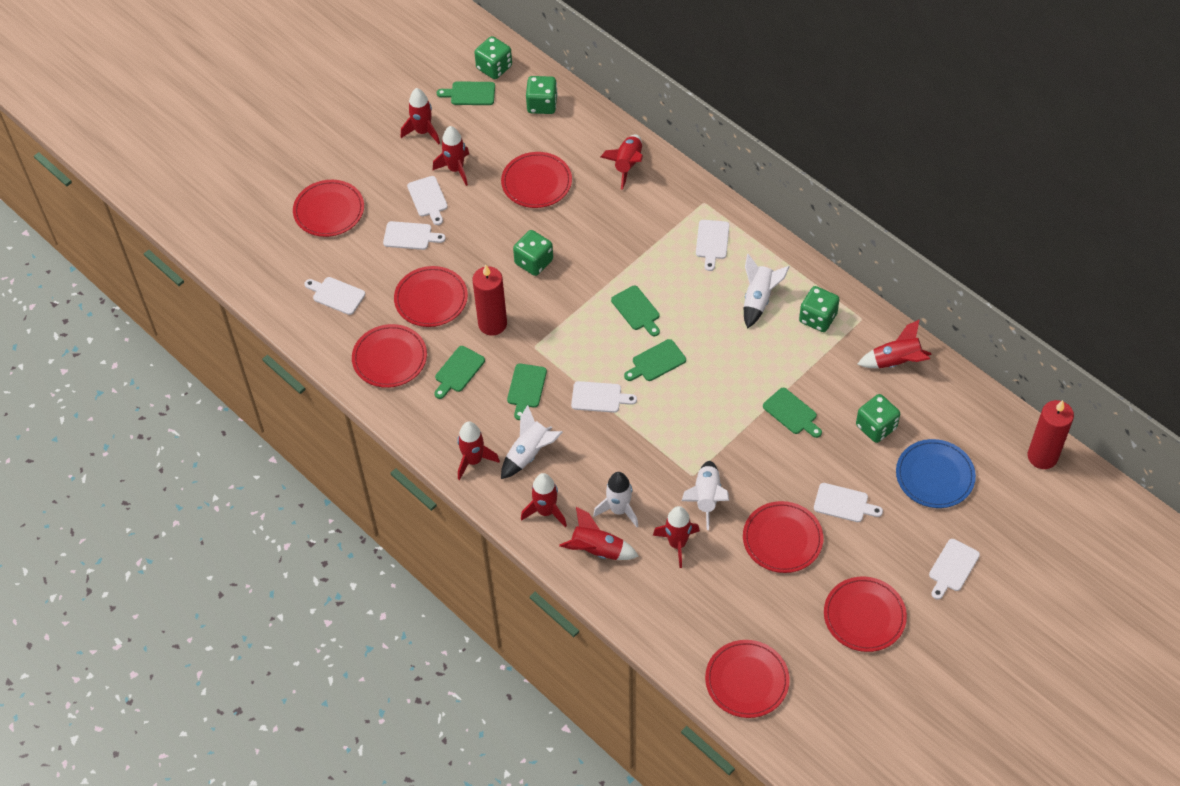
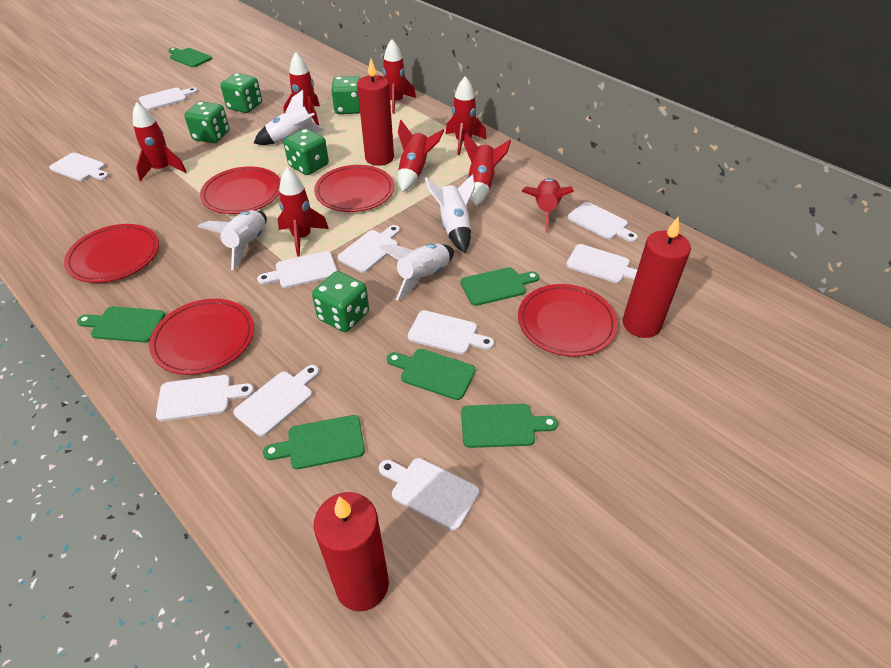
blue plate: 1 -> 0
red candle: 2 -> 3
red plate: 7 -> 5
white cutting board: 7 -> 10

